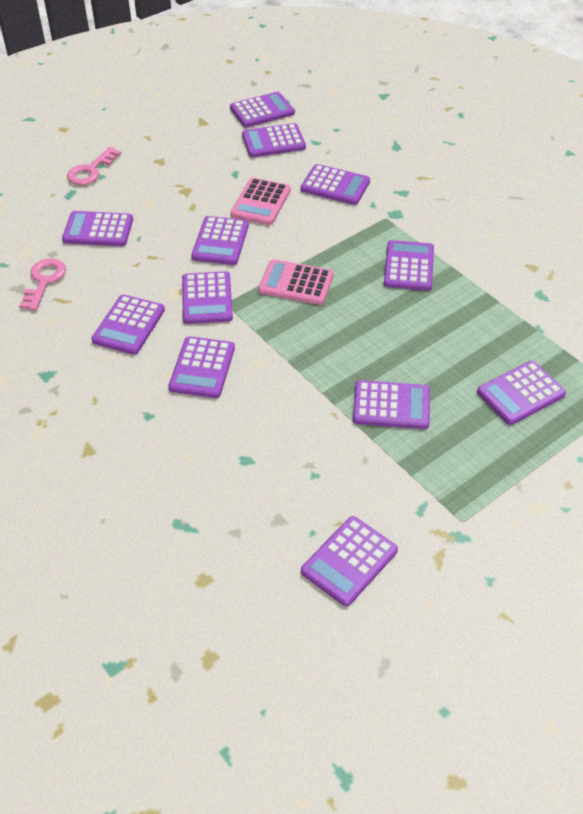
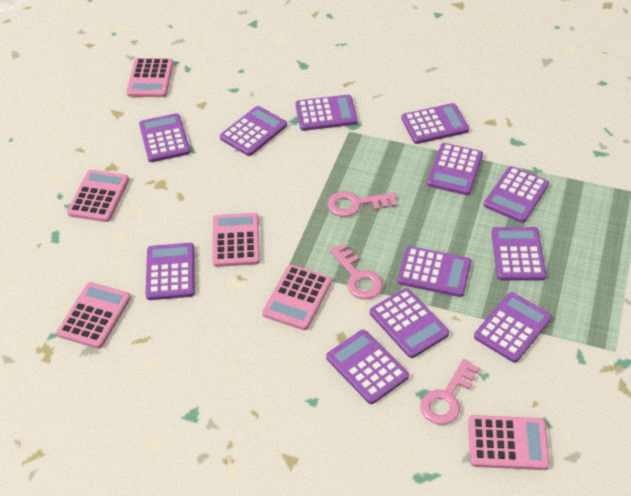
pink calculator: 2 -> 6
pink key: 2 -> 3

